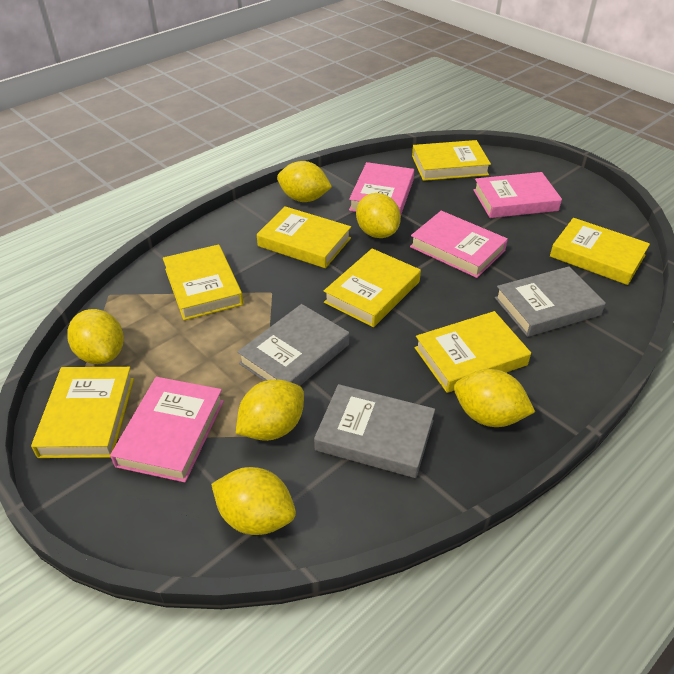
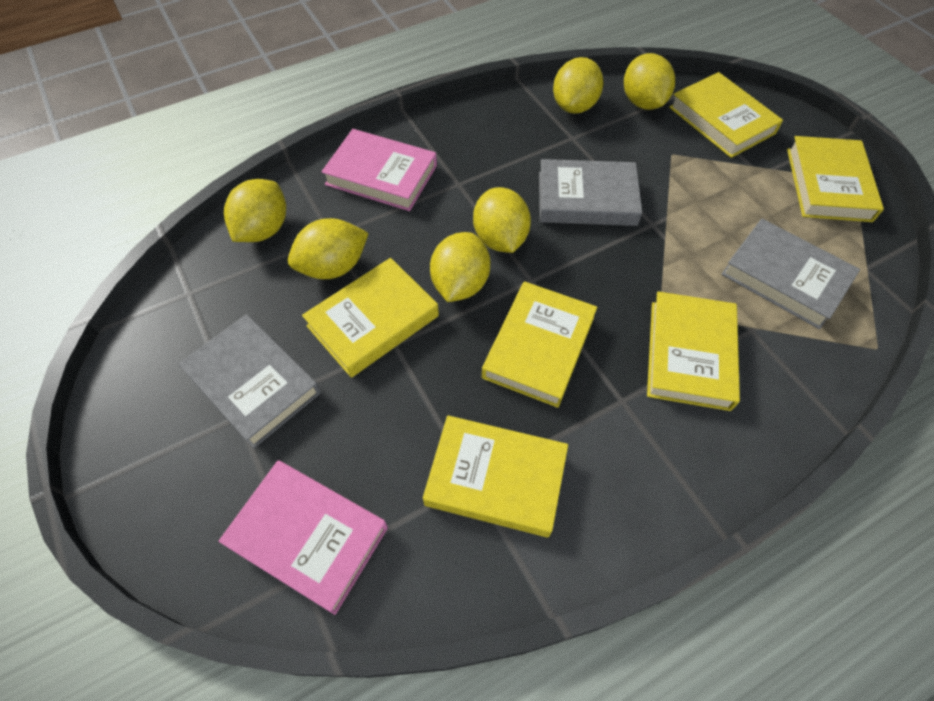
pink book: 4 -> 2
yellow book: 7 -> 6

